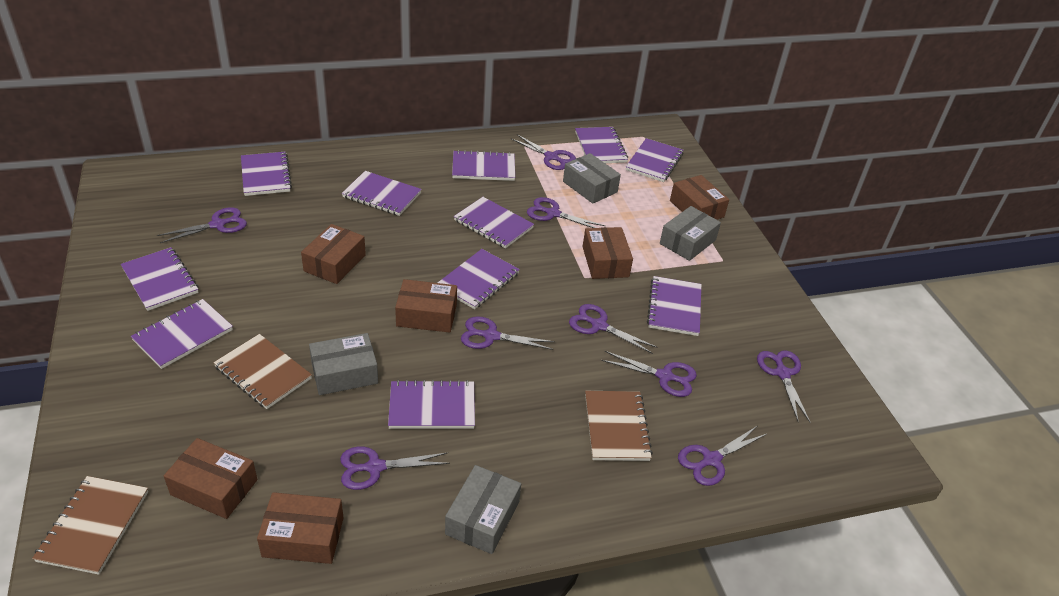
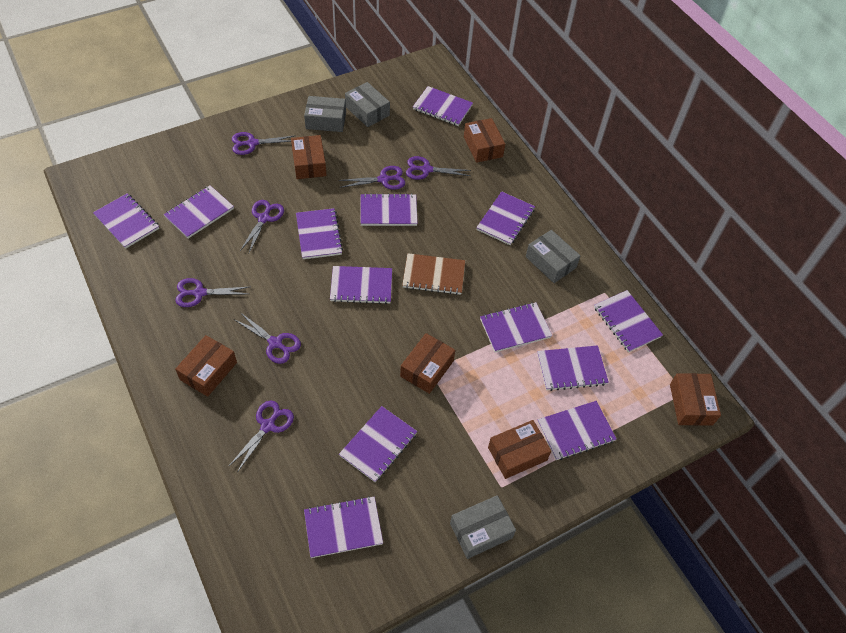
brown notebook: 3 -> 1
purple notebook: 11 -> 13
purple scissors: 9 -> 7

